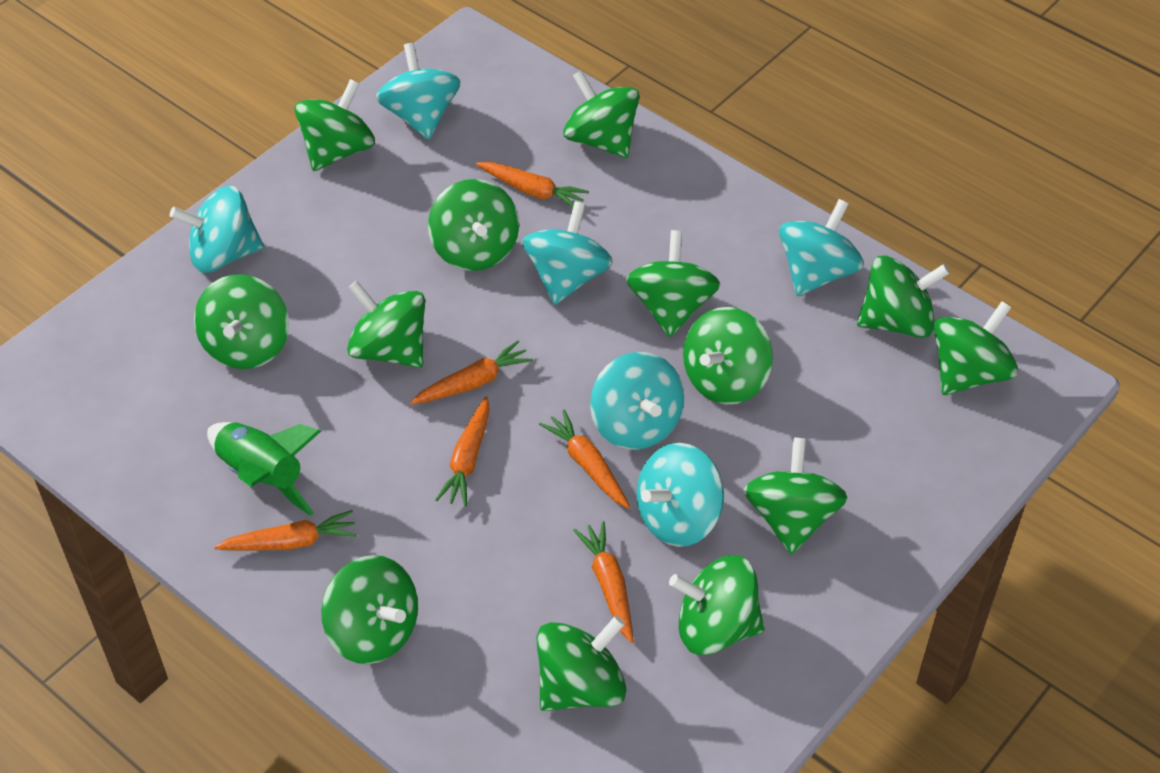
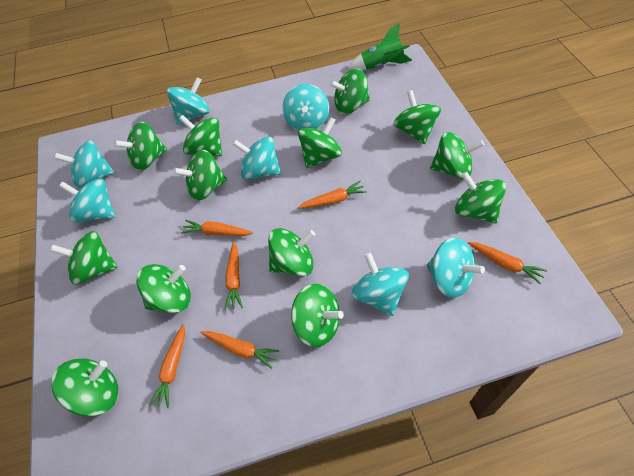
turquoise spinning top: 6 -> 7

